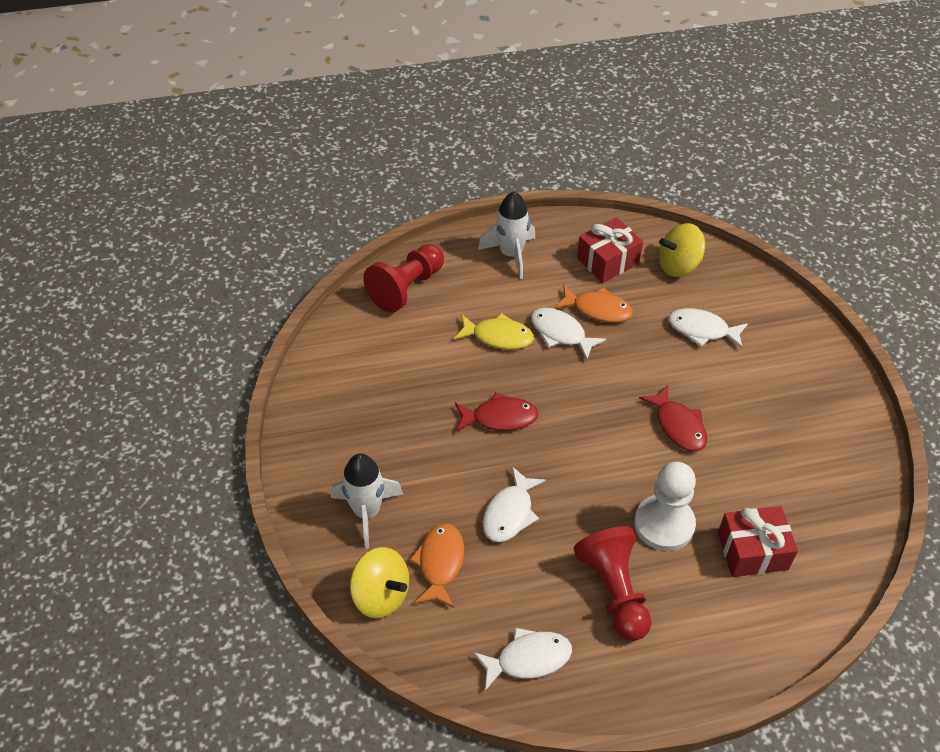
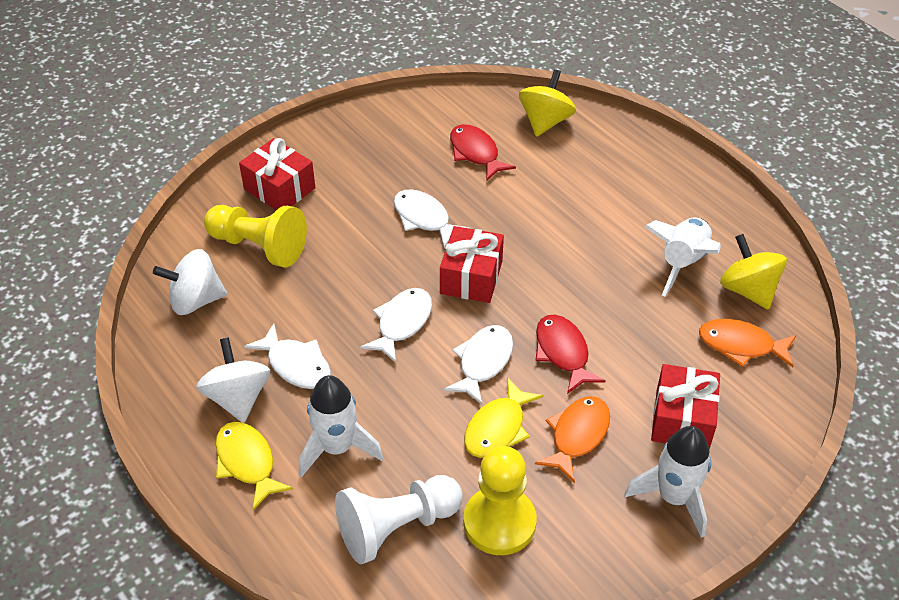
red gift: 2 -> 3
red pawn: 2 -> 0
white rocket: 2 -> 3
white spinning top: 0 -> 2
yellow fish: 1 -> 2
yellow pawn: 0 -> 2

